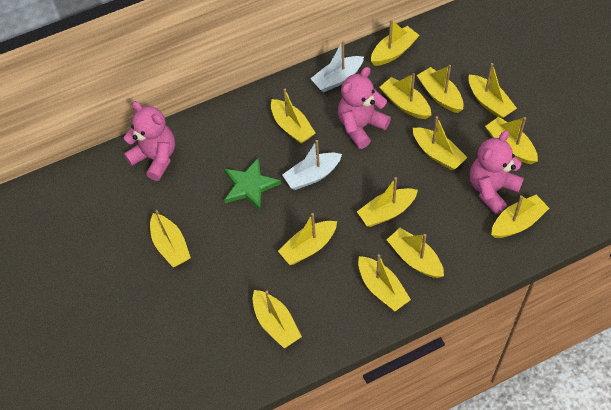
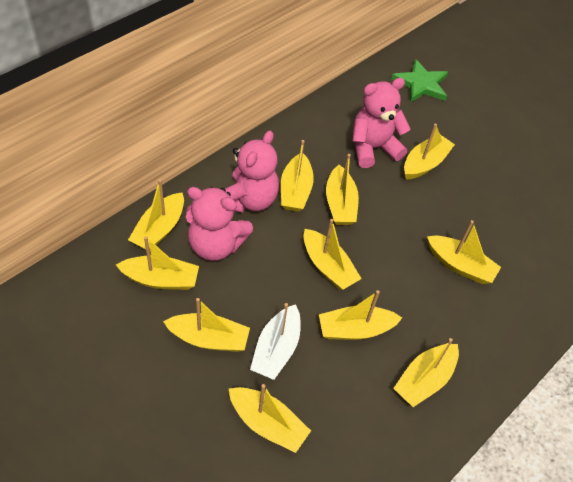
white boat: 2 -> 1
yellow boat: 14 -> 11

